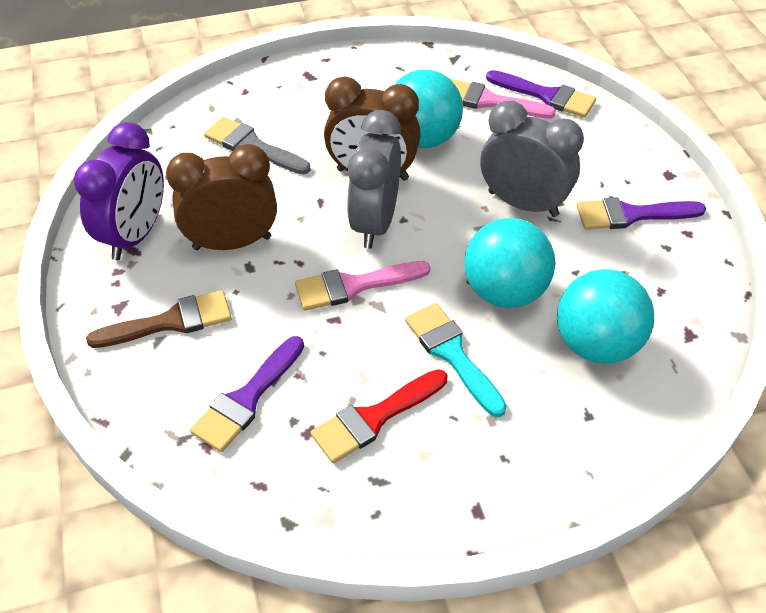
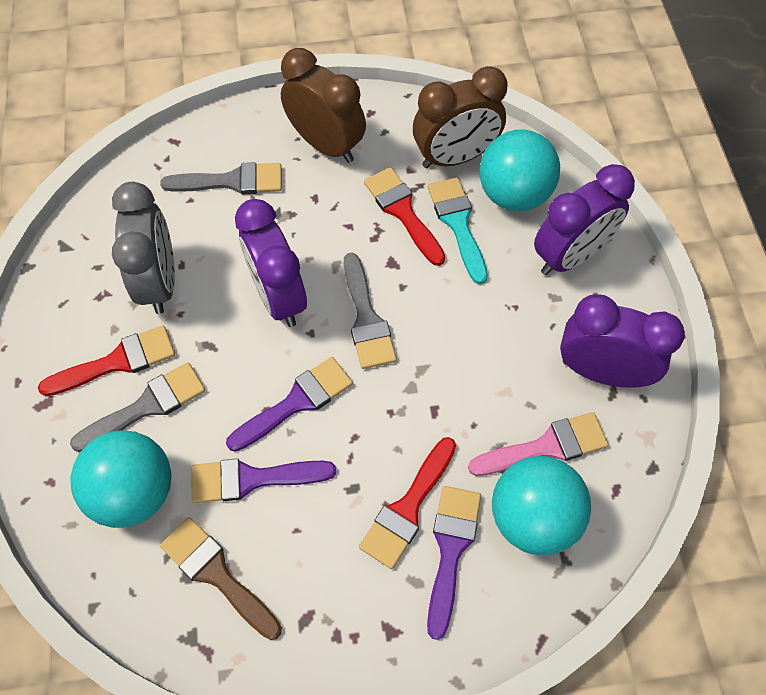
grey brush: 1 -> 3
grey clock: 2 -> 1
pink brush: 2 -> 1
purple clock: 1 -> 3
red brush: 1 -> 3

